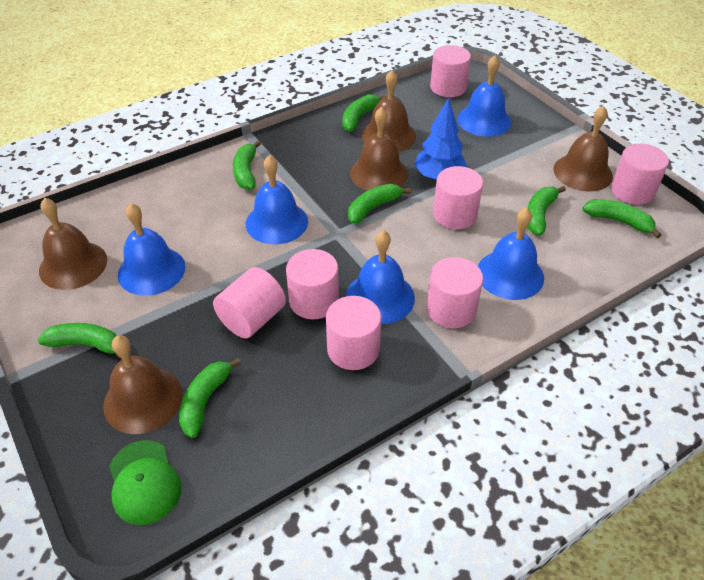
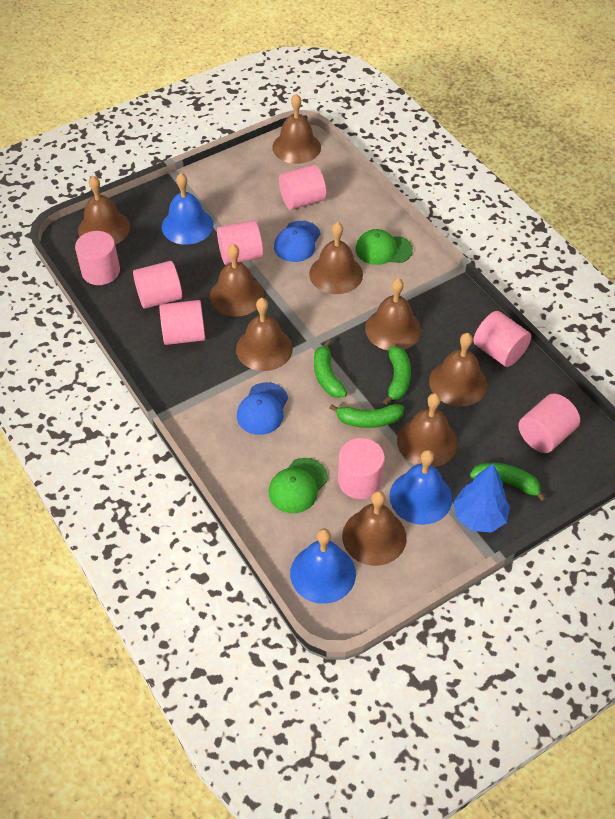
blue bell: 5 -> 3
blue cap: 0 -> 2
brown bell: 5 -> 9
green banana: 7 -> 4
green cap: 1 -> 2
pink cylinder: 7 -> 8

